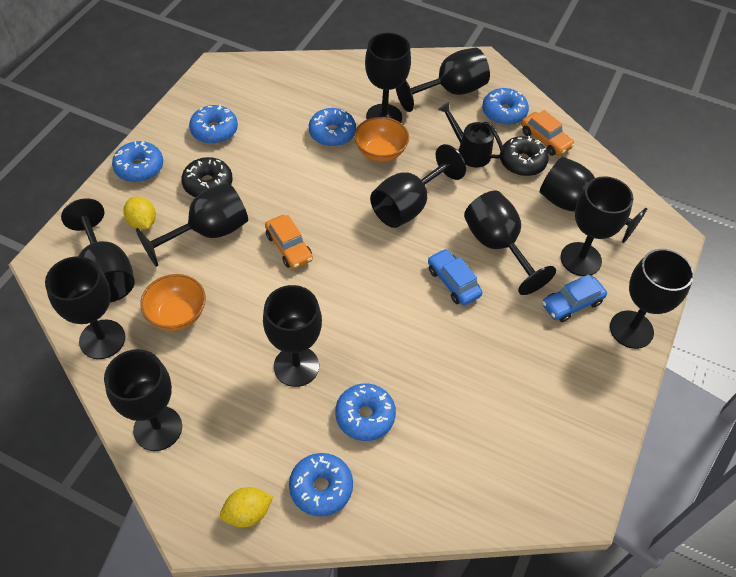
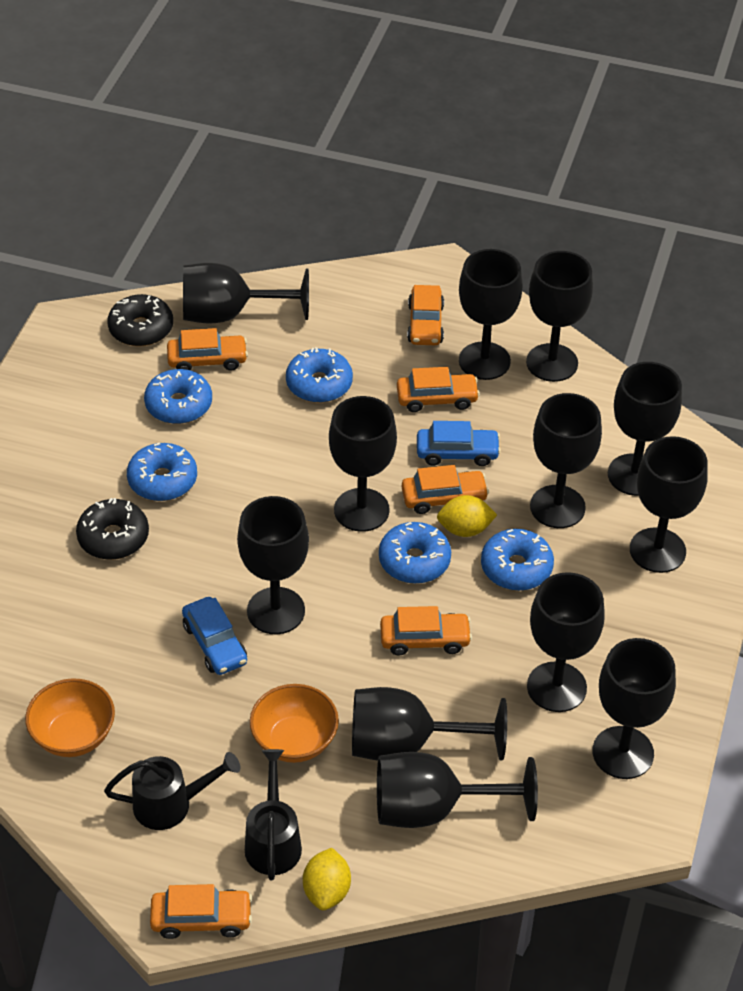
black watering can: 1 -> 2
blue donut: 6 -> 5
orange car: 2 -> 6

